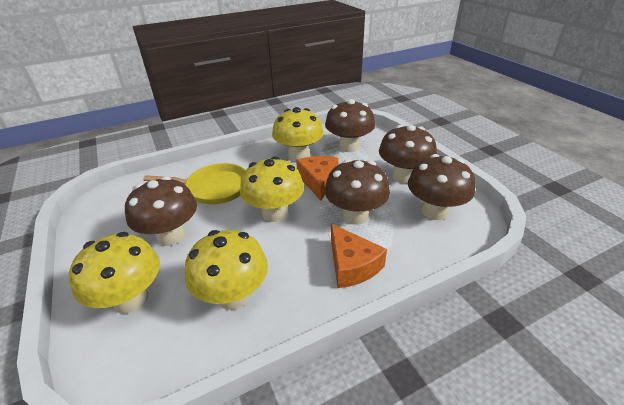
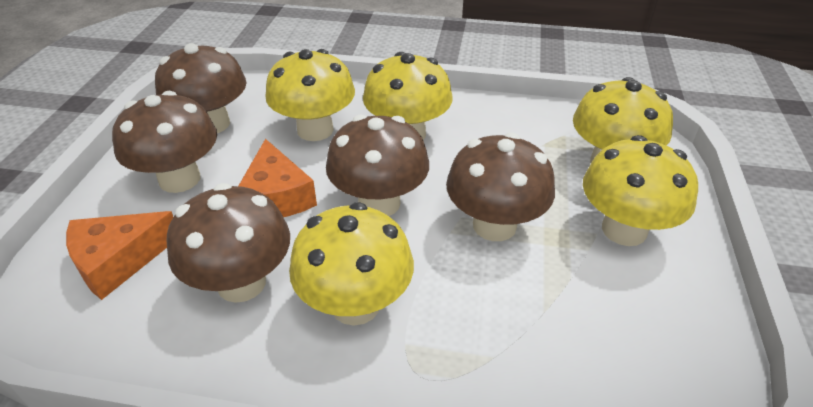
yellow mushroom: 4 -> 5
yellow pan: 1 -> 0

